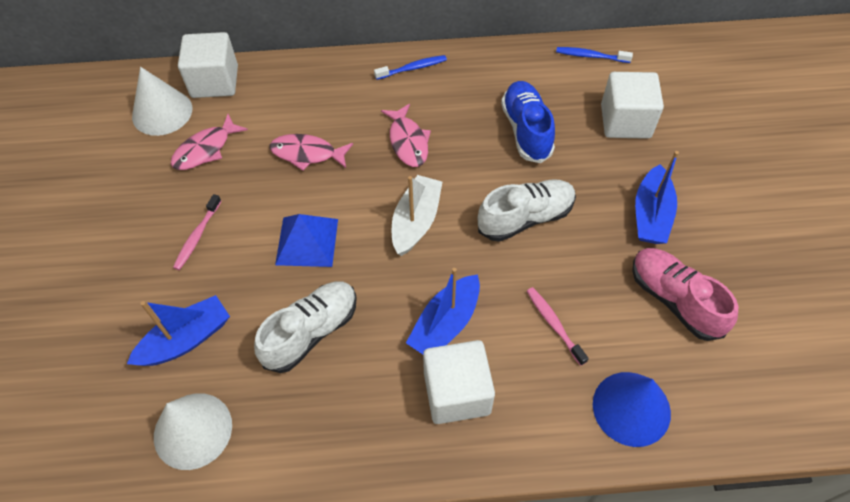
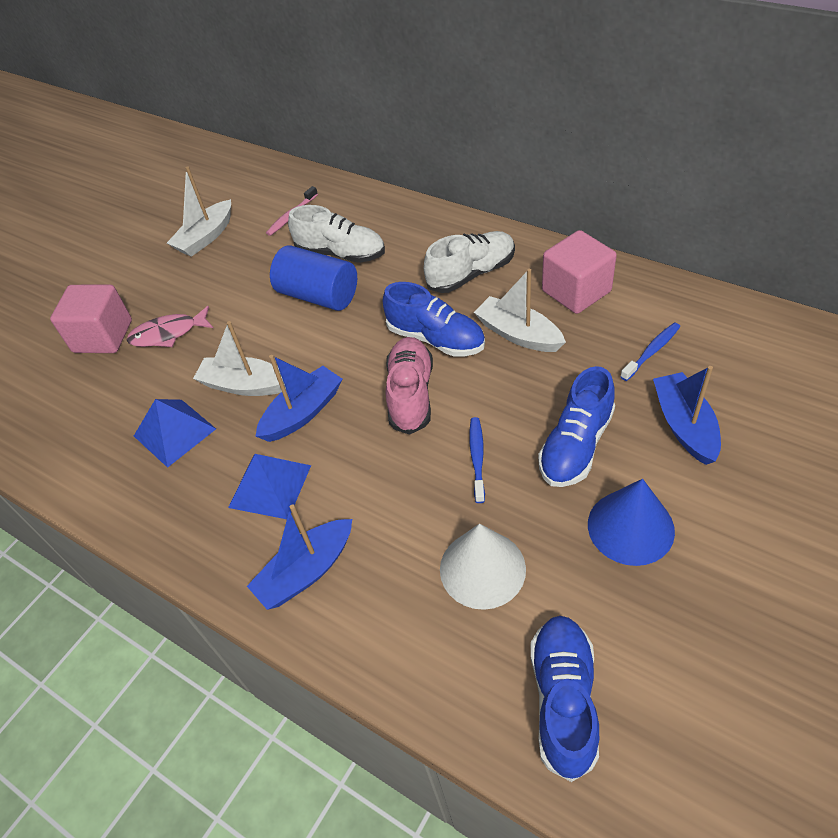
blue cylinder: 0 -> 1
blue pyramid: 1 -> 2
blue shoe: 1 -> 3
pink cube: 0 -> 2
pink fish: 3 -> 1
pink toothbrush: 2 -> 1
white boat: 1 -> 3
white cone: 2 -> 1
white cube: 3 -> 0

